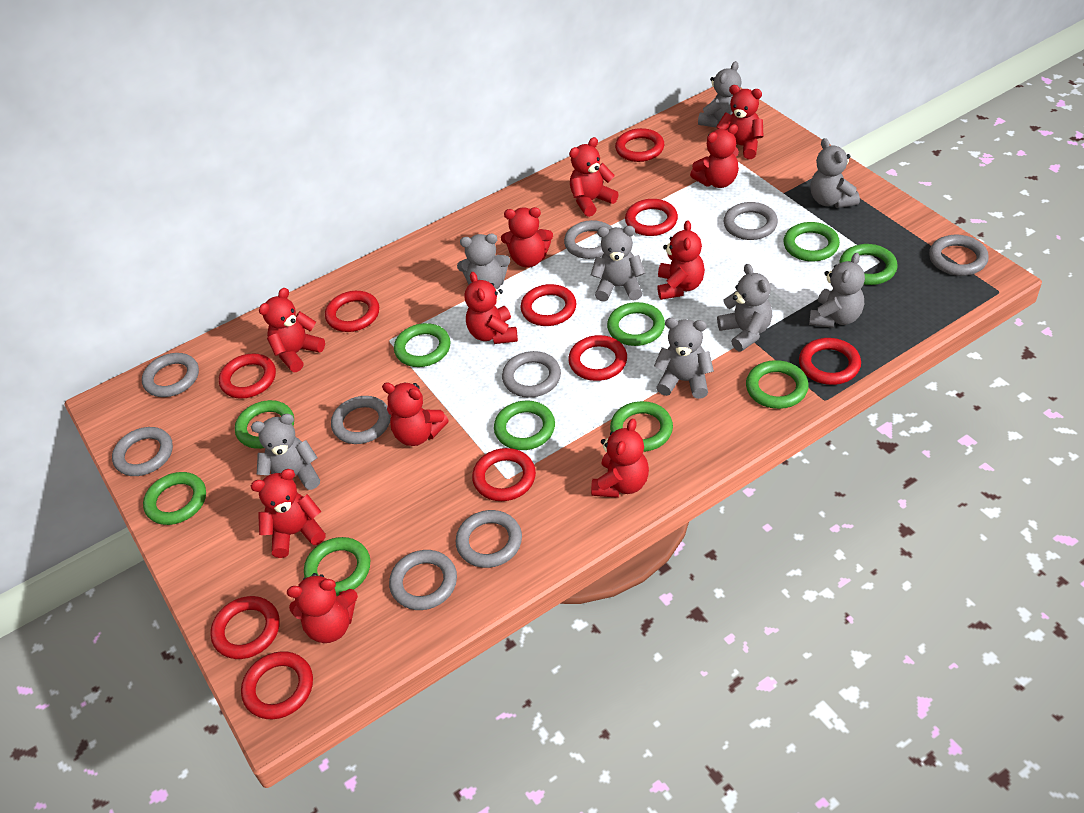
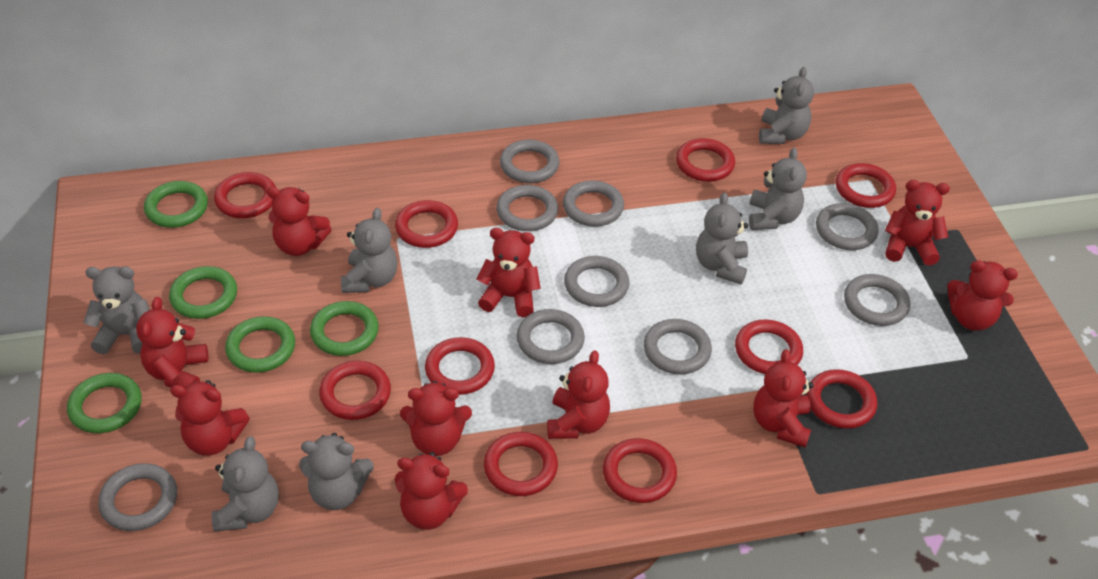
green ring: 10 -> 5
grey teddy bear: 8 -> 7
red teddy bear: 11 -> 10

